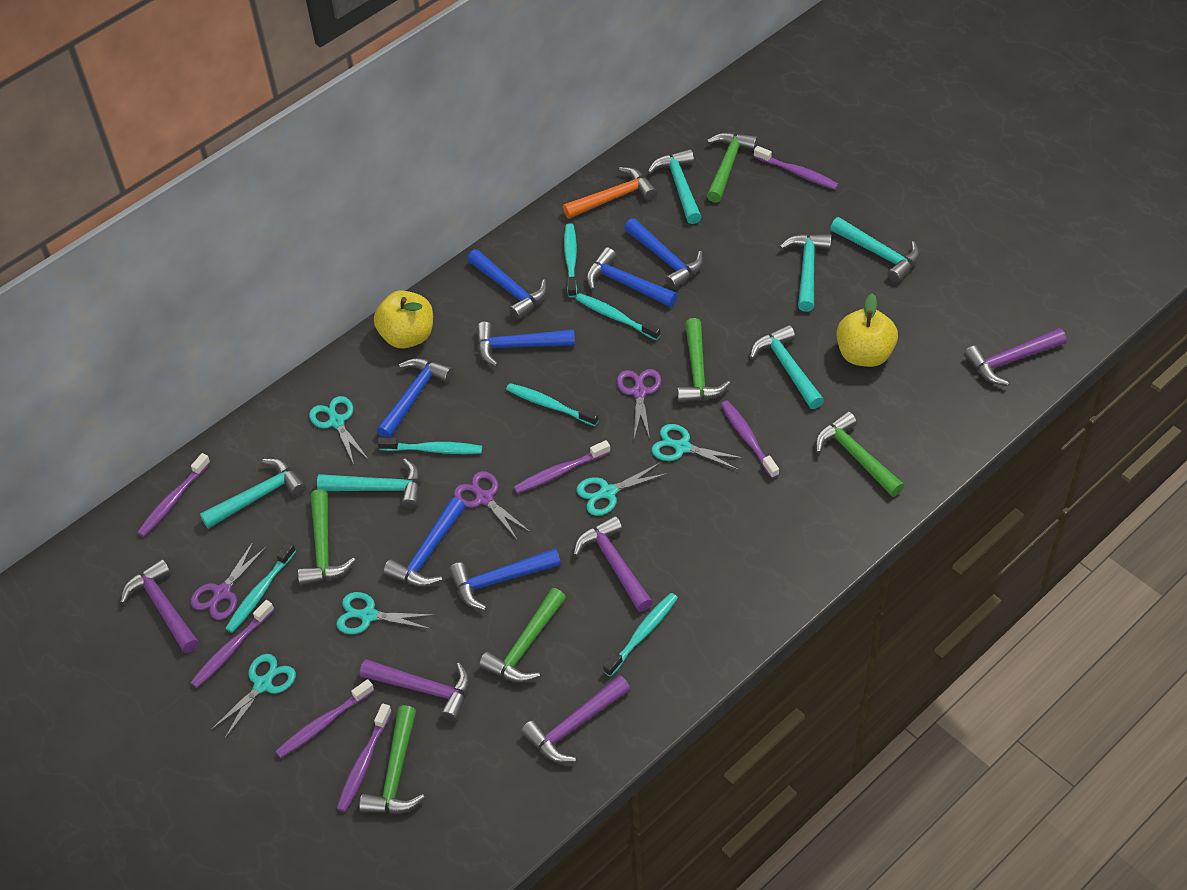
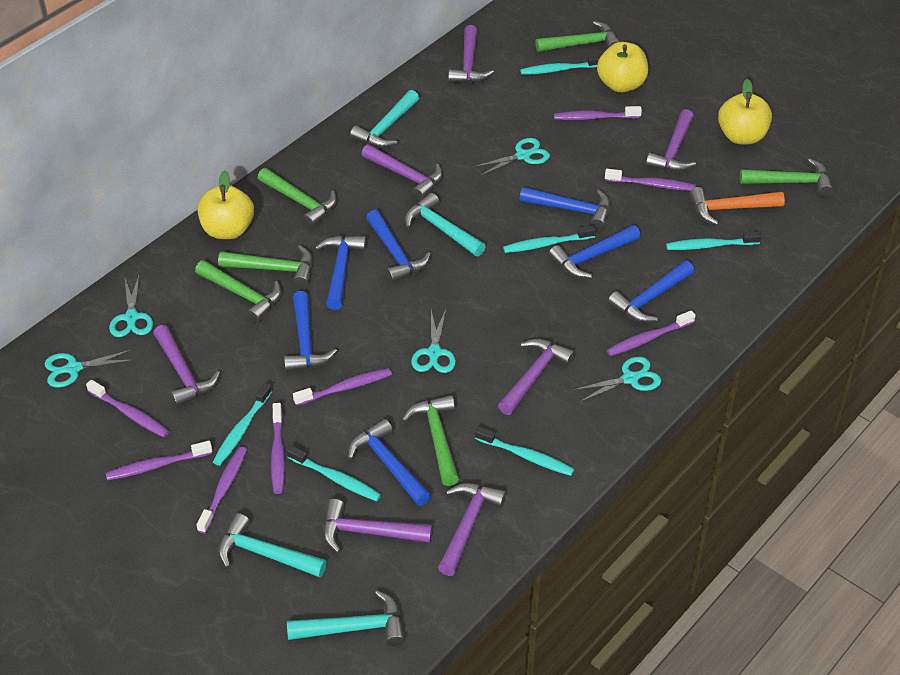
purple hammer: 5 -> 7
purple scissors: 3 -> 0
purple toothbrush: 7 -> 8
turquoise hammer: 6 -> 4
yellow apple: 2 -> 3

